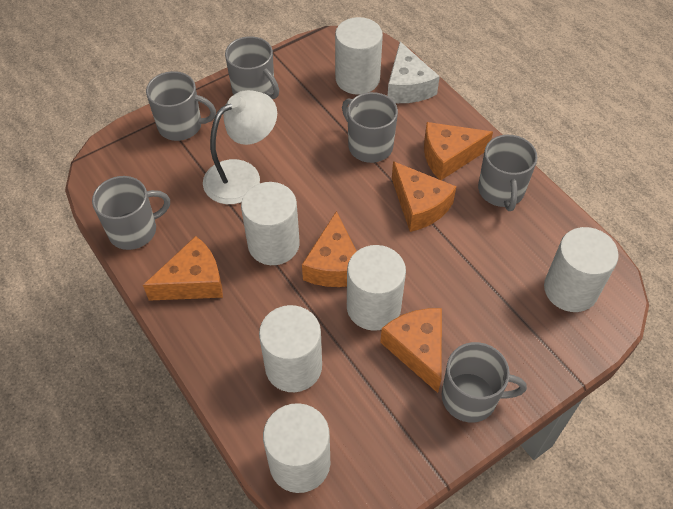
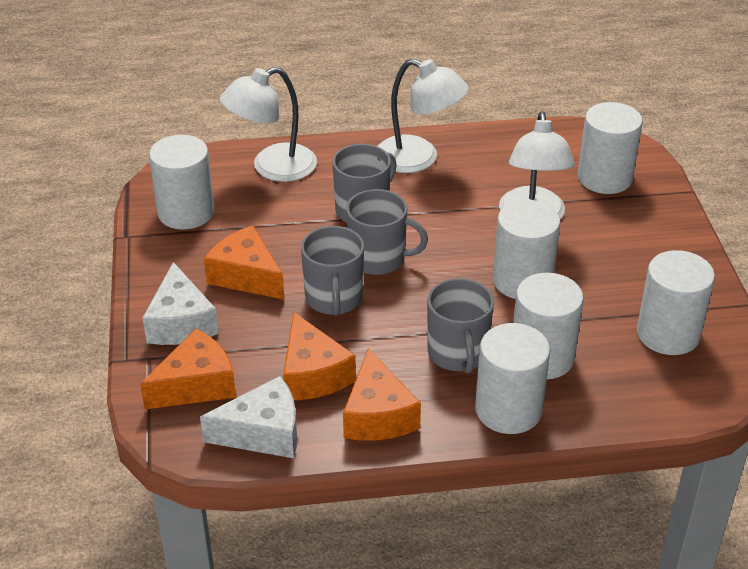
grey mug: 6 -> 4
orange cheese: 5 -> 4
white cheese: 1 -> 2
white lamp: 1 -> 3

